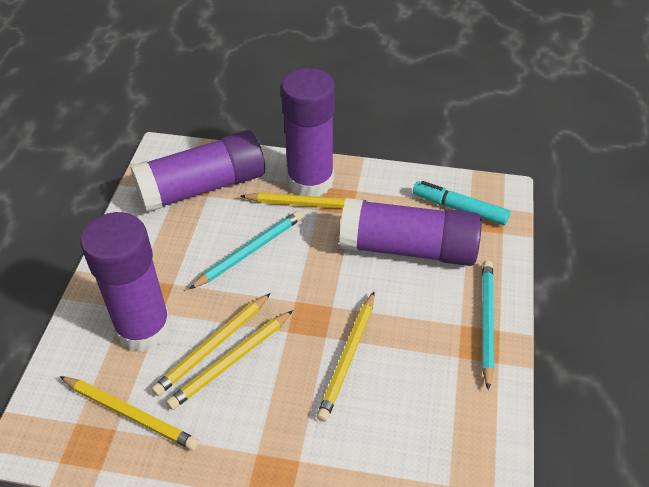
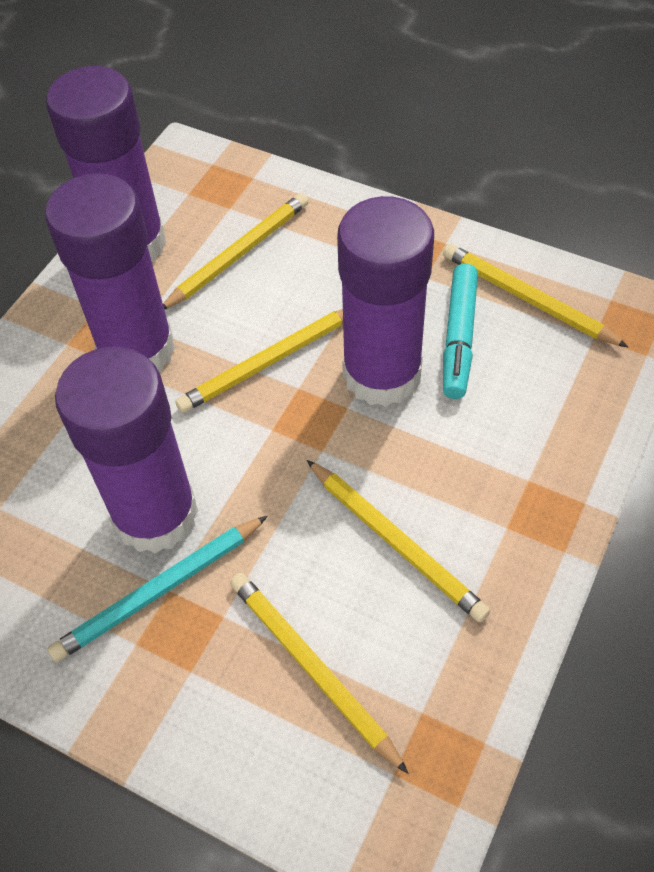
turquoise pencil: 2 -> 1

